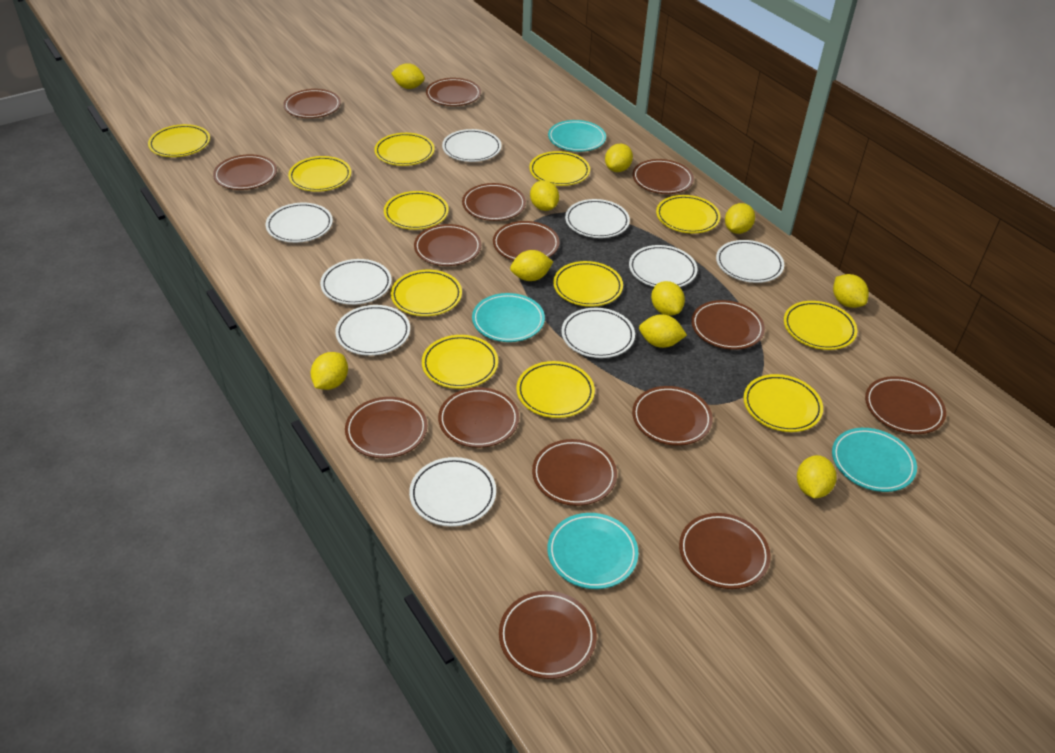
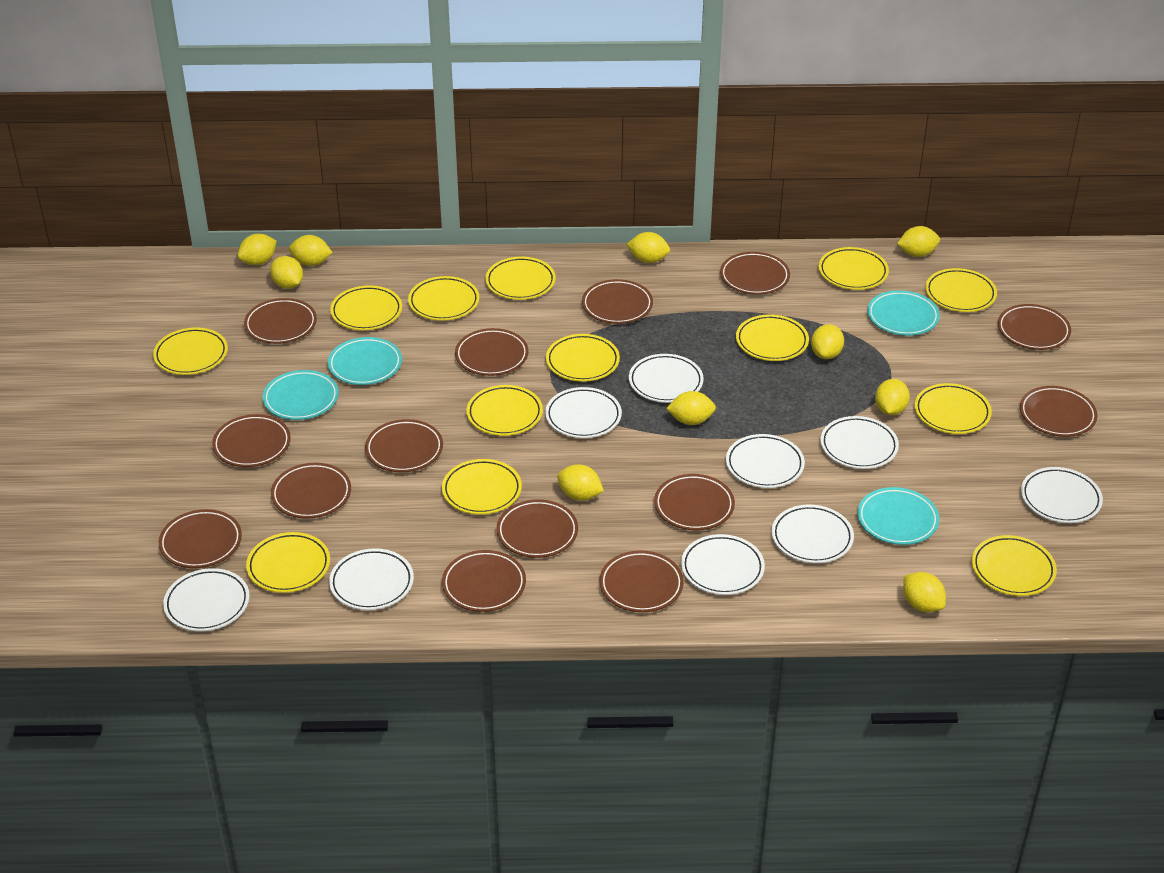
brown plate: 15 -> 14
yellow plate: 12 -> 13

